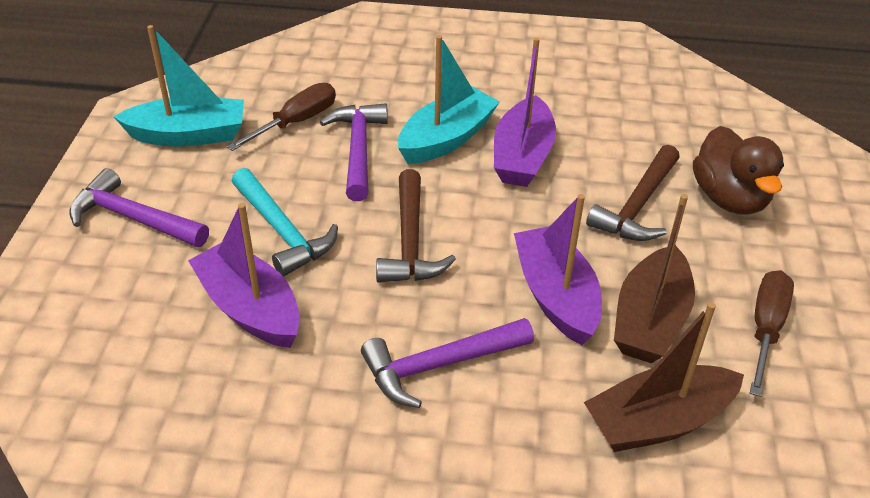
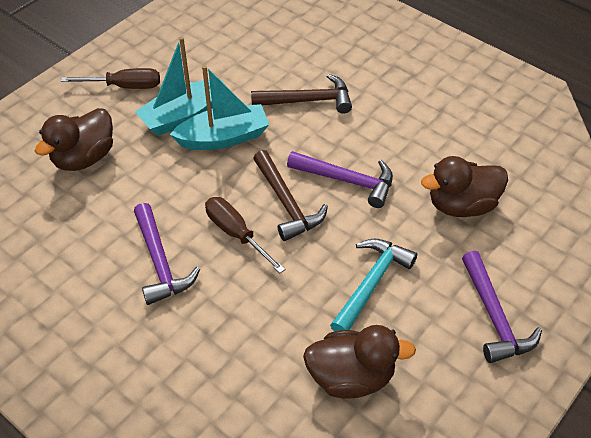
brown boat: 2 -> 0
brown duck: 1 -> 3
purple boat: 3 -> 0

